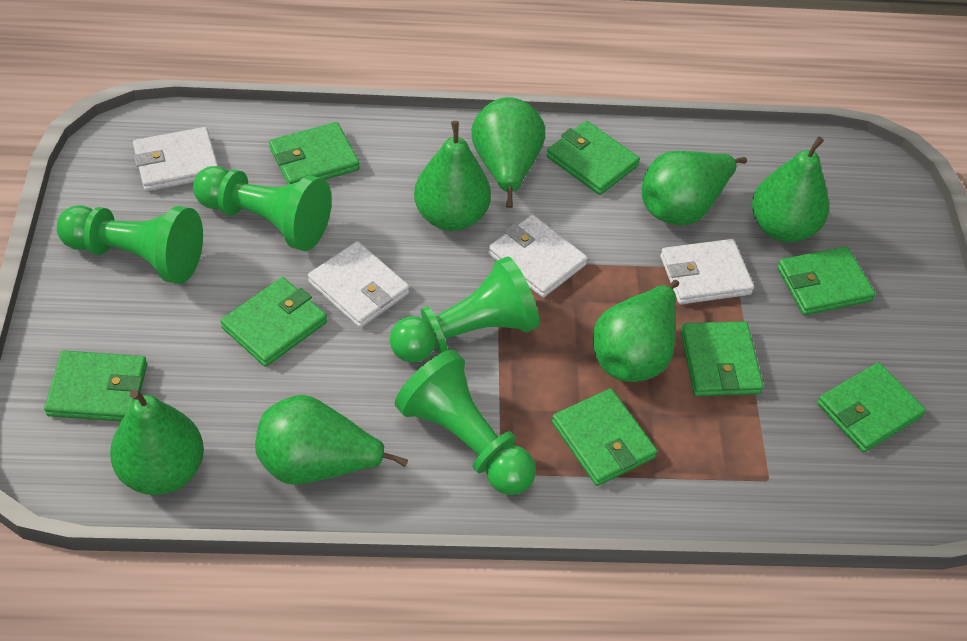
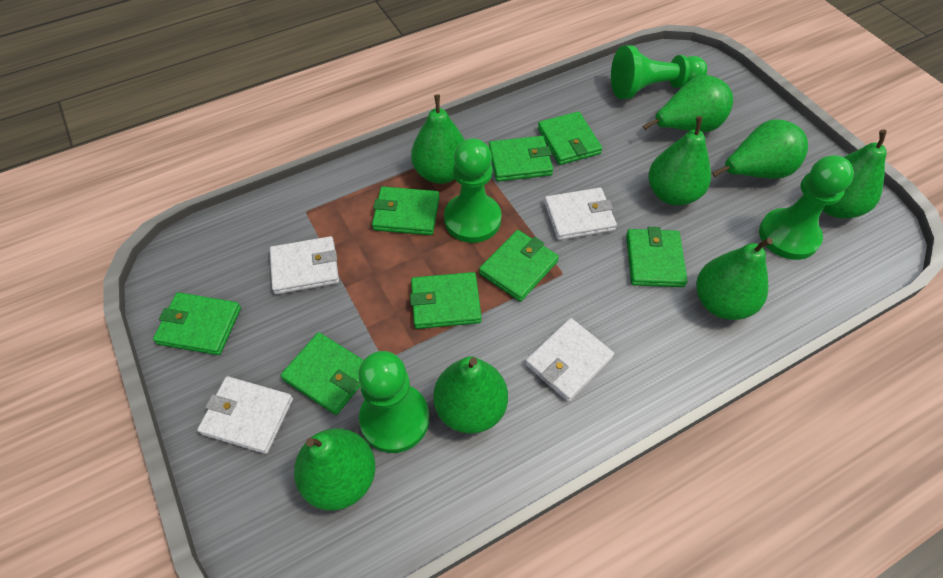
green pear: 7 -> 8

